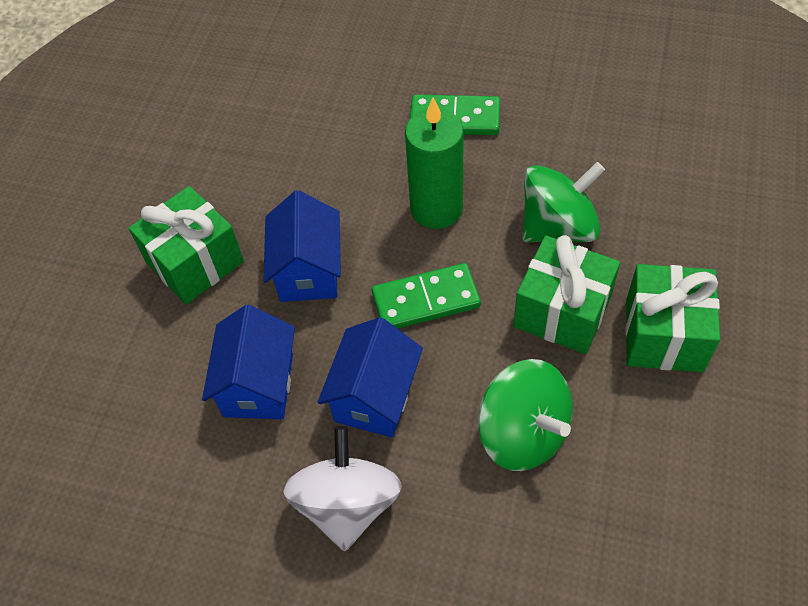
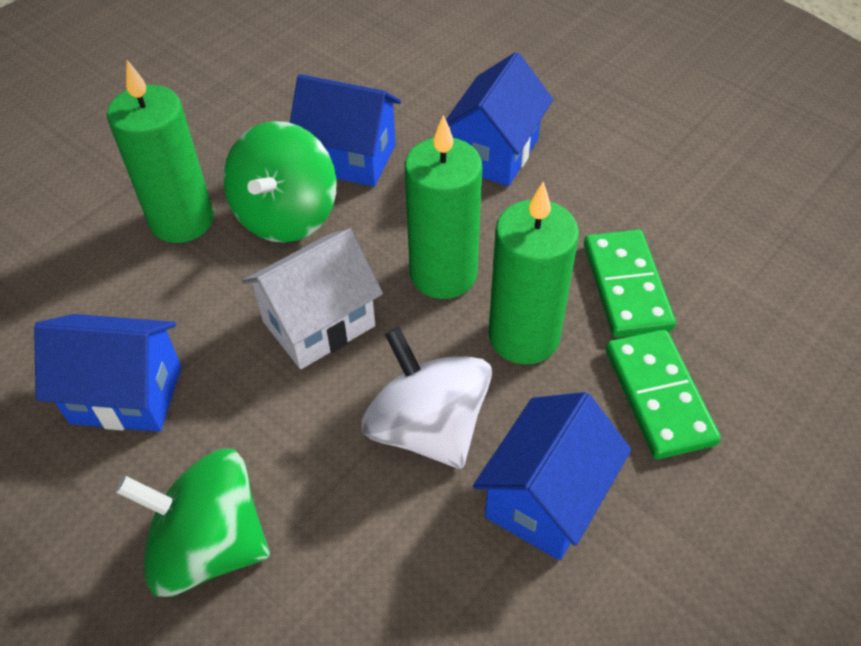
blue house: 3 -> 4
green candle: 1 -> 3
green gift: 3 -> 0
white house: 0 -> 1

